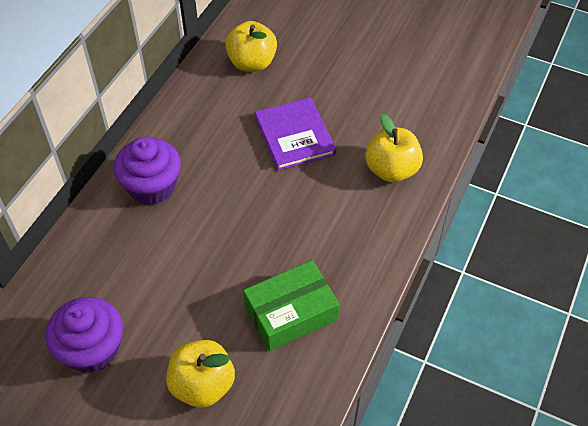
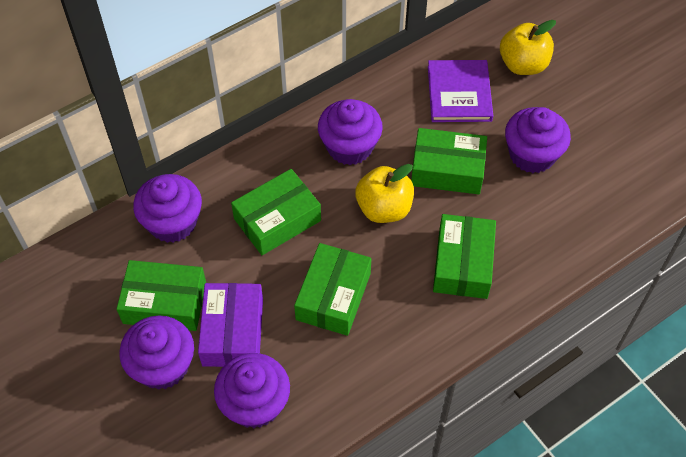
green box: 1 -> 5
purple box: 0 -> 1
purple cupcake: 2 -> 5
yellow apple: 3 -> 2

